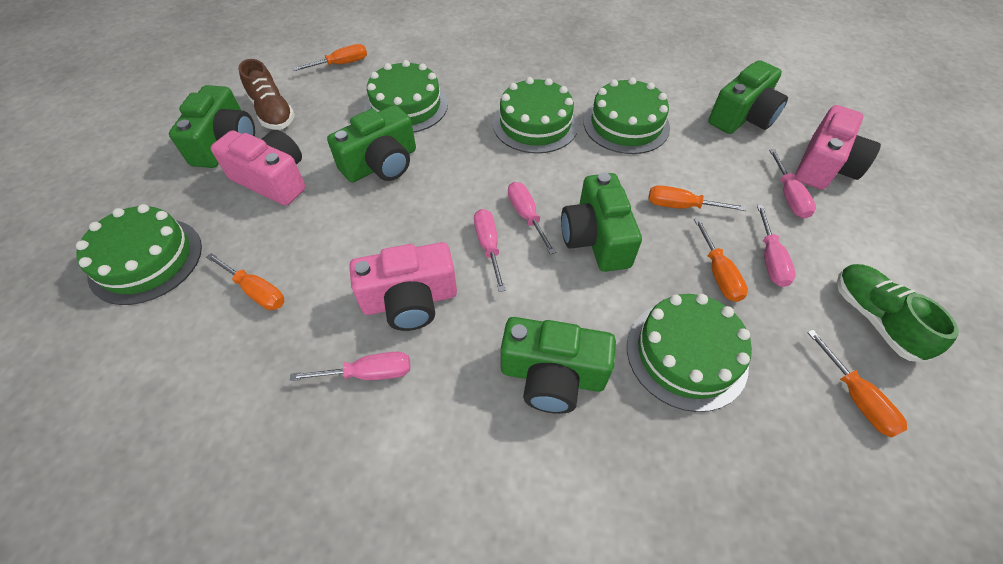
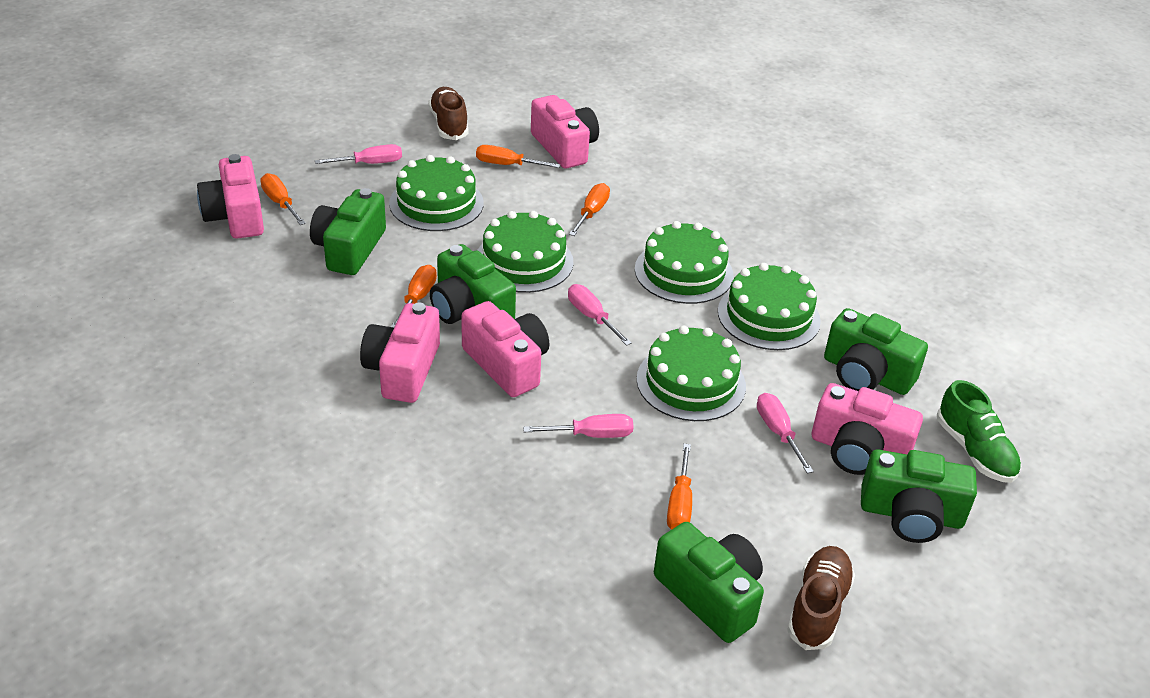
brown shoe: 1 -> 2
pink camera: 3 -> 5
pink screwdriver: 5 -> 4

